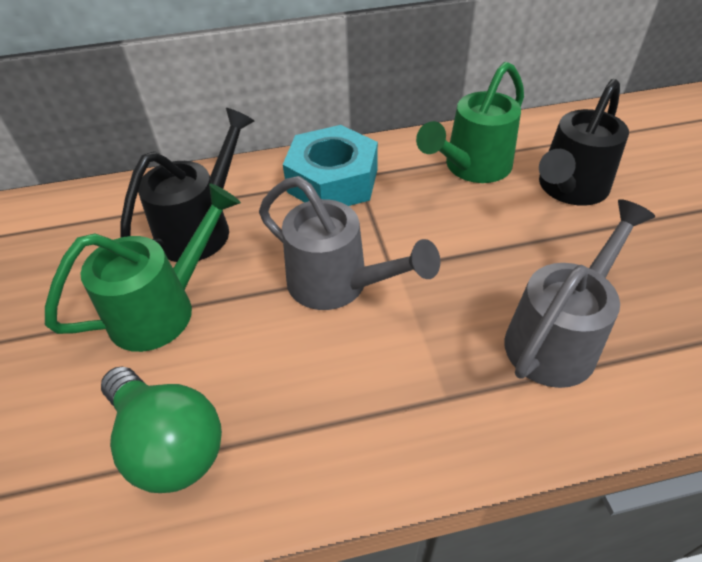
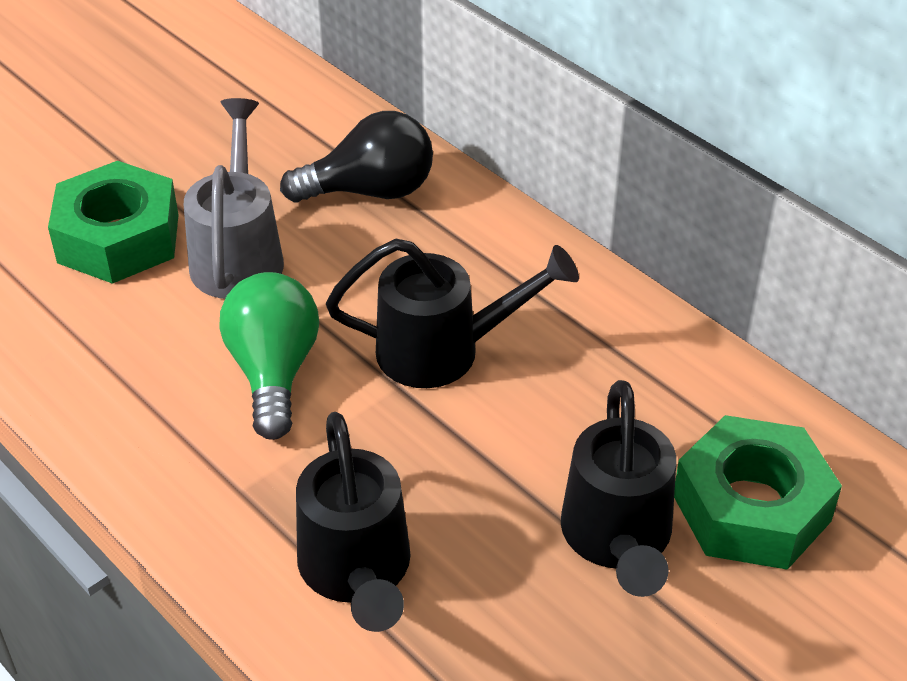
black light bulb: 0 -> 1
black watering can: 2 -> 3
green nut: 0 -> 2
green watering can: 2 -> 0
grey watering can: 2 -> 1
turquoise nut: 1 -> 0

